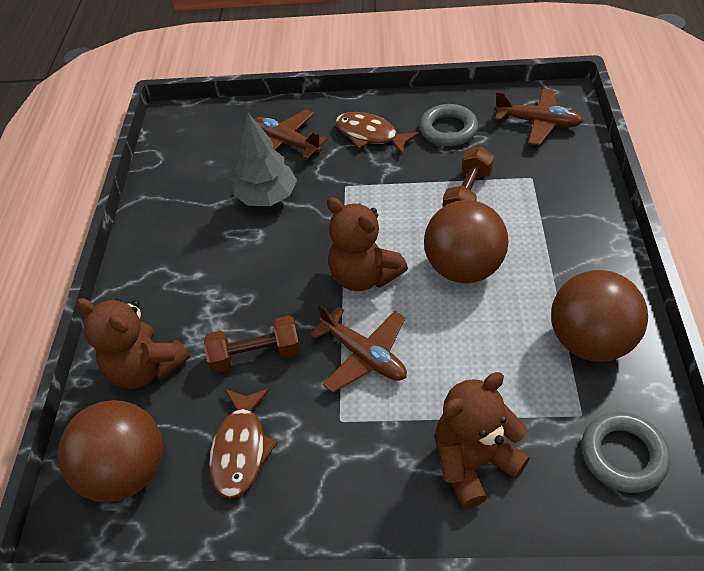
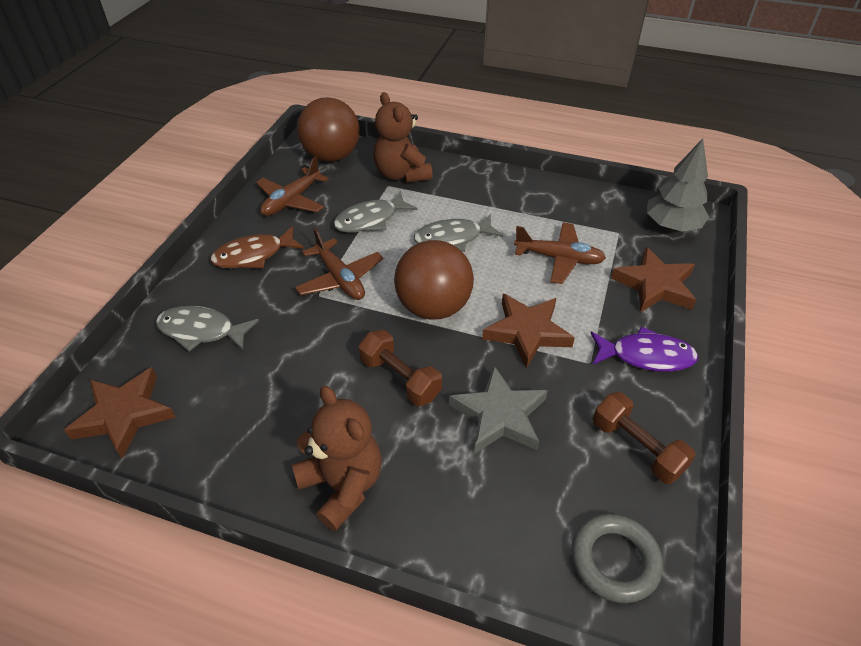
brown ball: 3 -> 2
brown fish: 2 -> 1
brown star: 0 -> 3
brown teddy bear: 3 -> 2
grey fish: 0 -> 3
grey ring: 2 -> 1
grey star: 0 -> 1
purple fish: 0 -> 1

